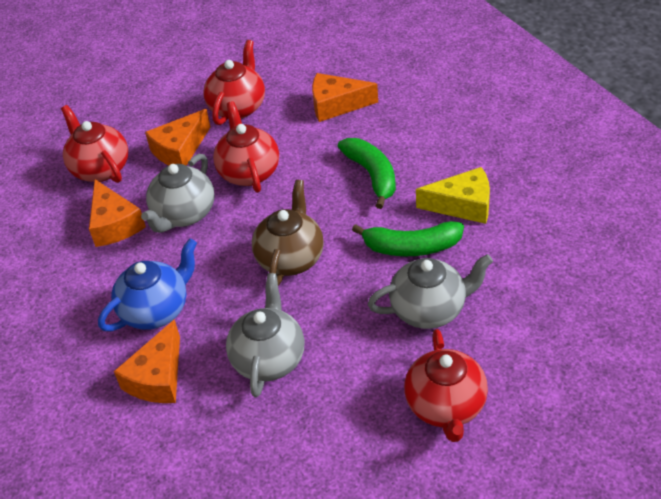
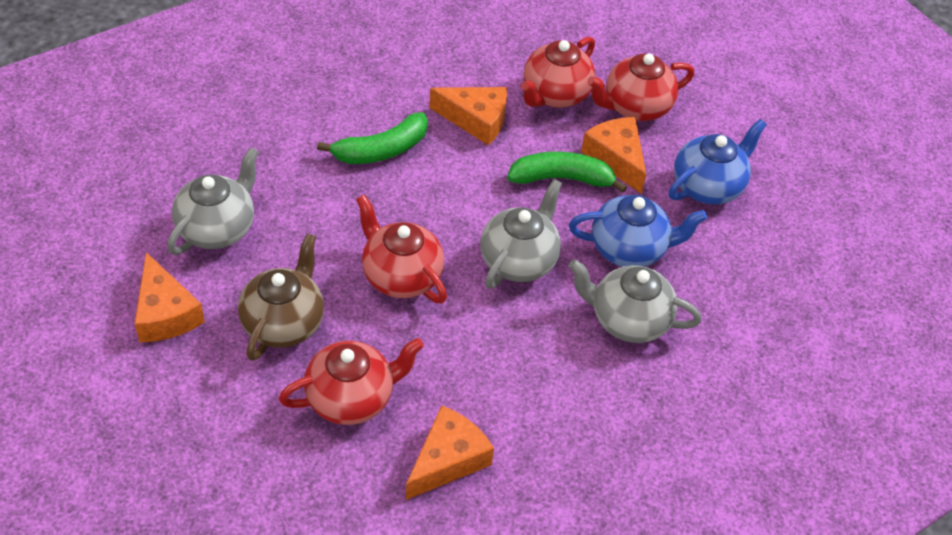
blue teapot: 1 -> 2
yellow cheese: 1 -> 0

